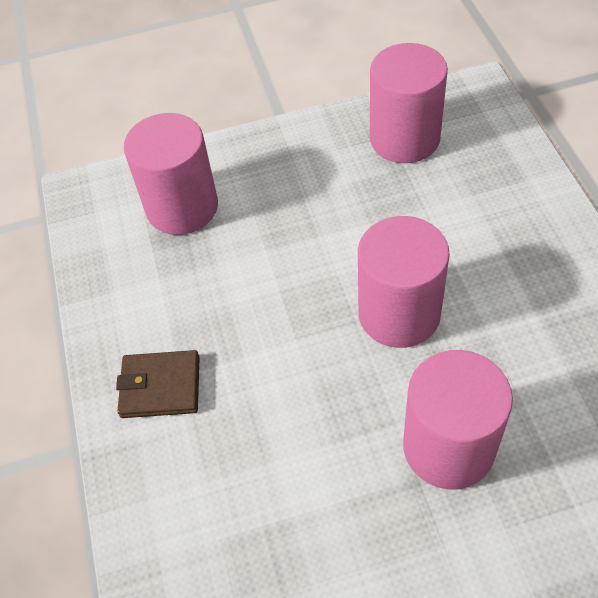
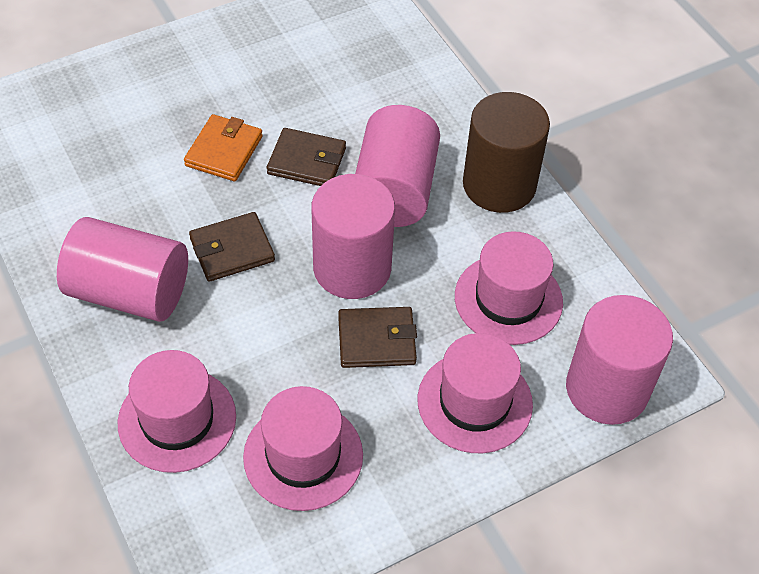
brown cylinder: 0 -> 1
brown wallet: 1 -> 3
orange wallet: 0 -> 1
pink hat: 0 -> 4

